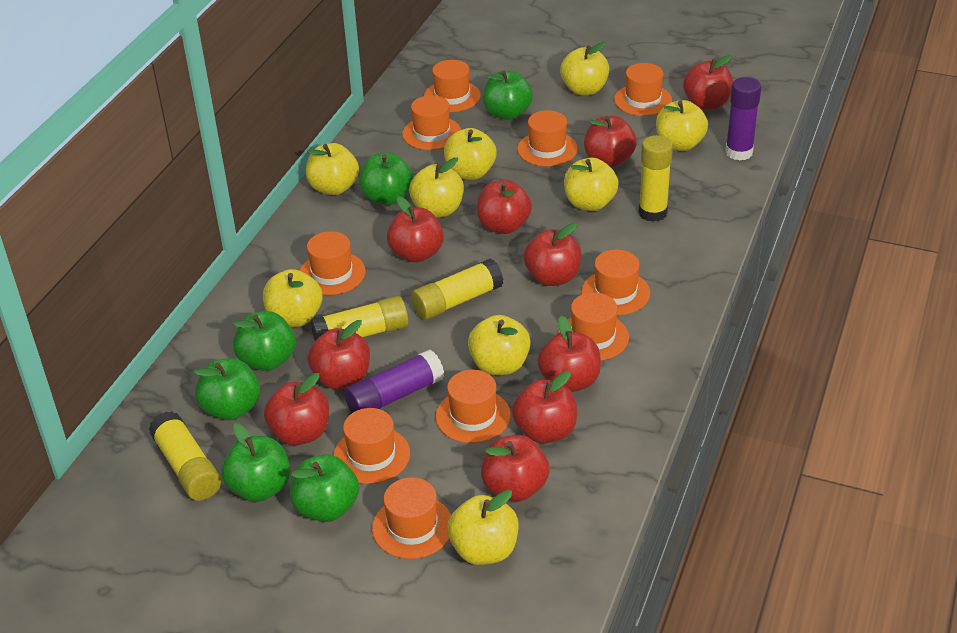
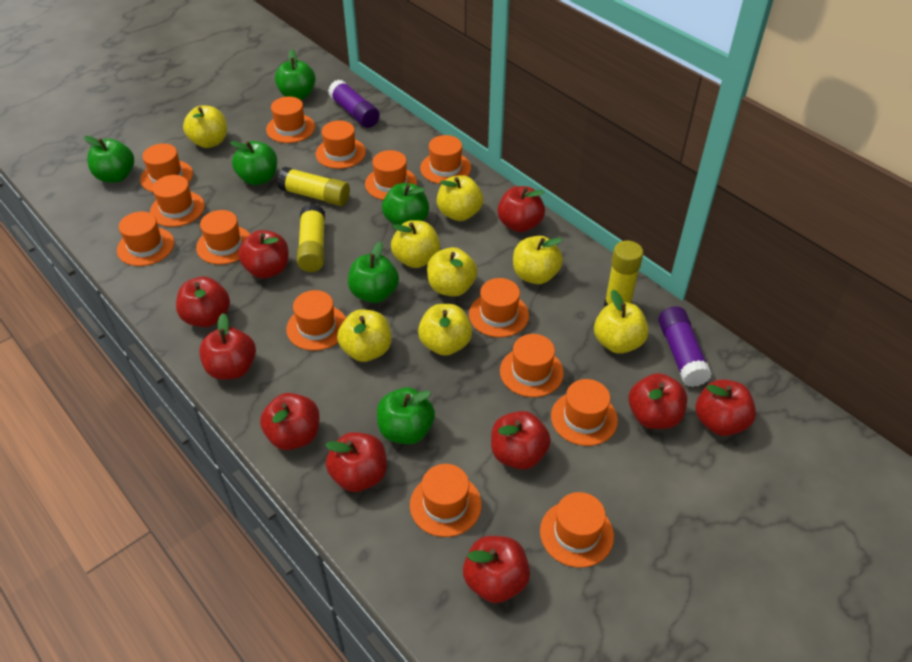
orange hat: 10 -> 14
yellow apple: 9 -> 8
yellow glue stick: 4 -> 3

